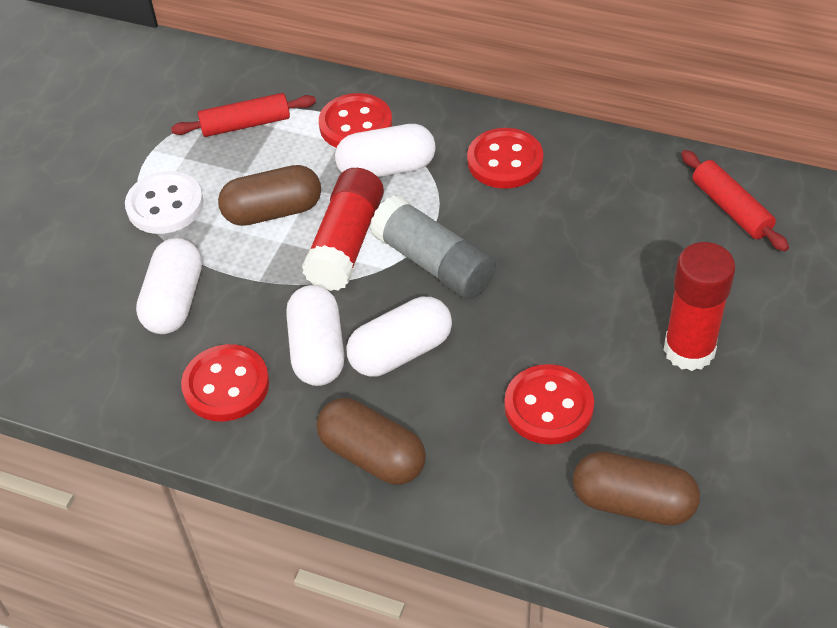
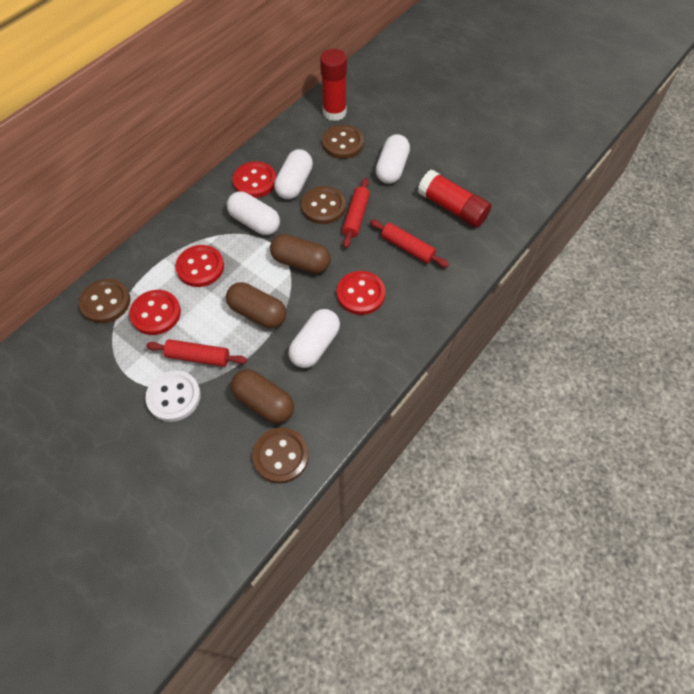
brown button: 0 -> 4
grey glue stick: 1 -> 0
red rolling pin: 2 -> 3

